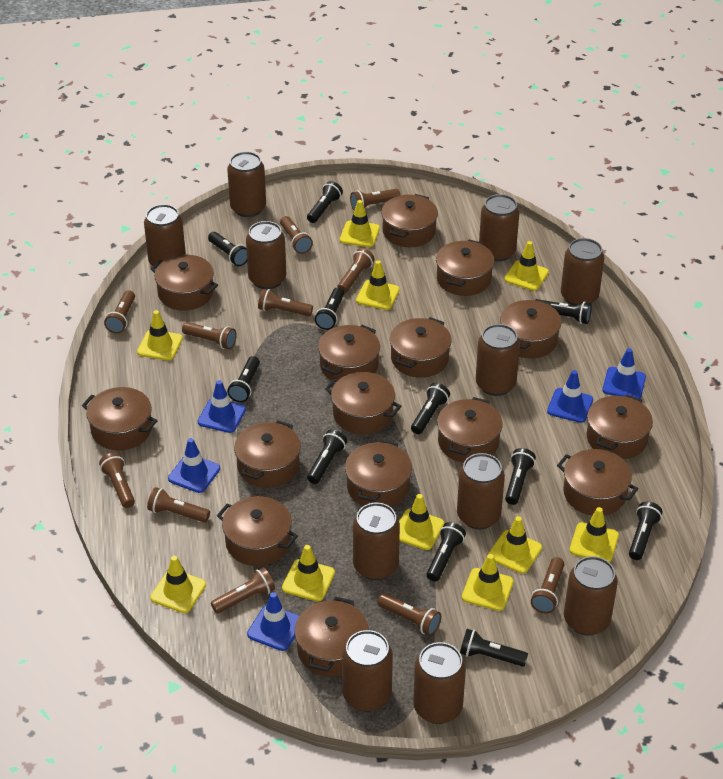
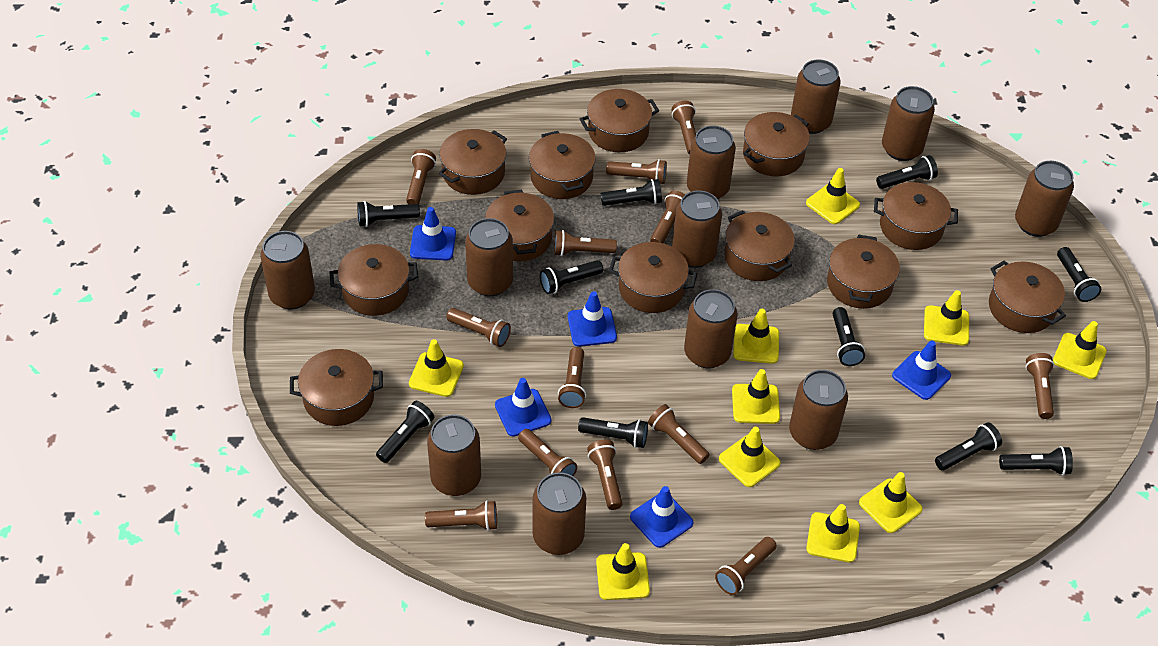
black flashlight: 11 -> 10
brown flashlight: 11 -> 13
brown pot: 15 -> 12

